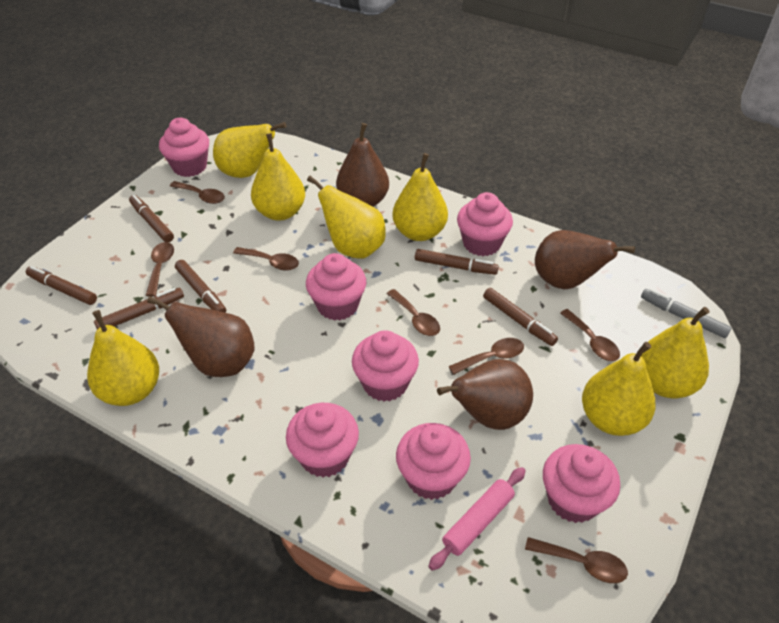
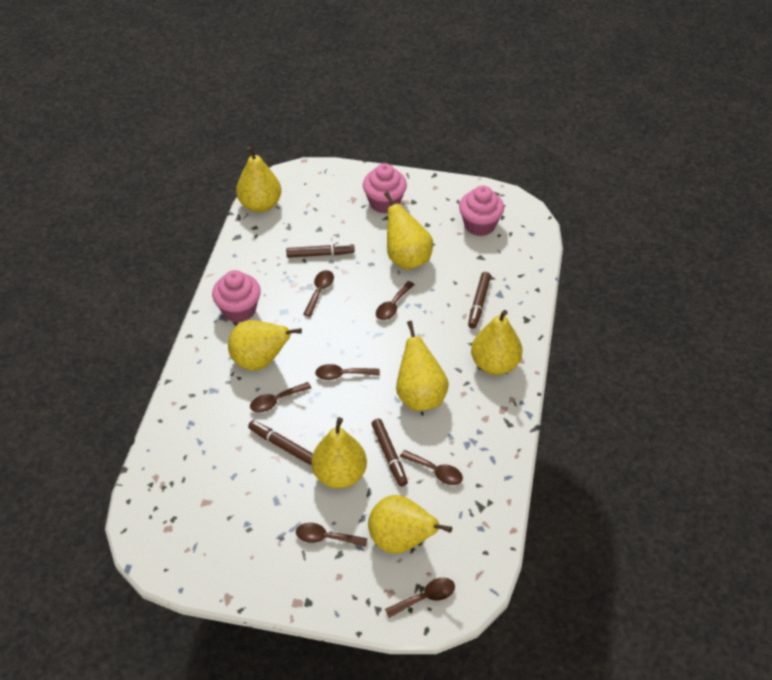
brown marker: 6 -> 4
brown pear: 4 -> 0
grey marker: 1 -> 0
pink cupcake: 7 -> 3
pink rolling pin: 1 -> 0

